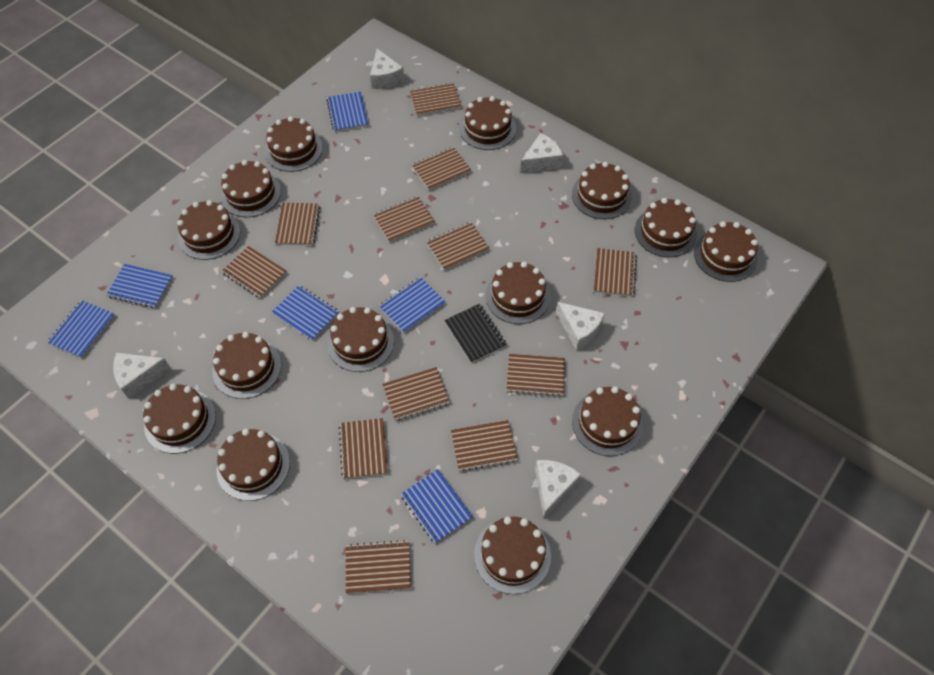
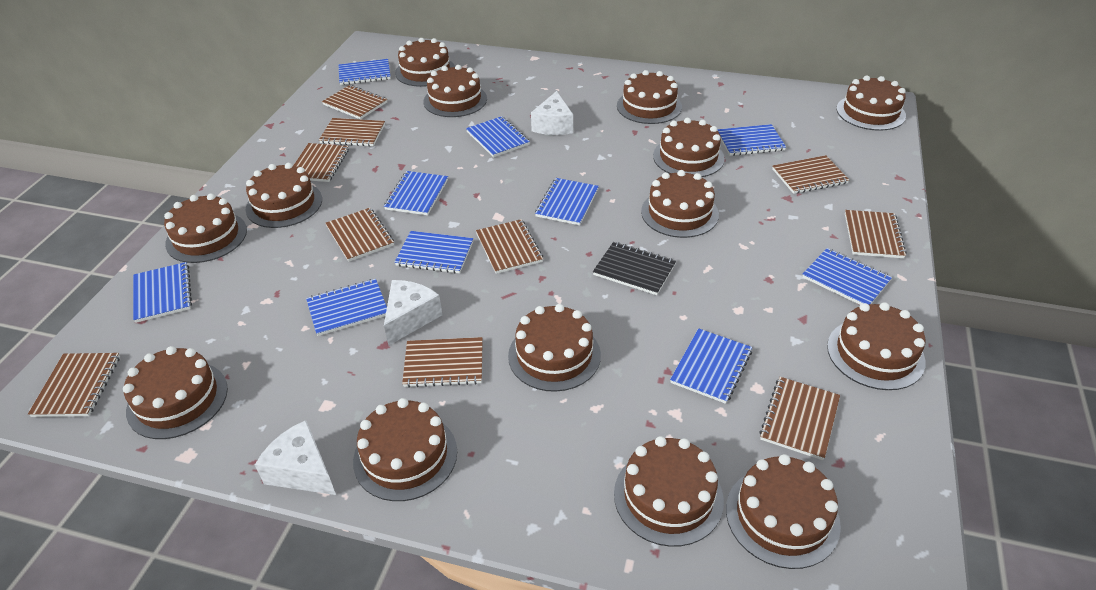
blue notebook: 6 -> 10
brown notebook: 12 -> 10
white cheese: 5 -> 3

